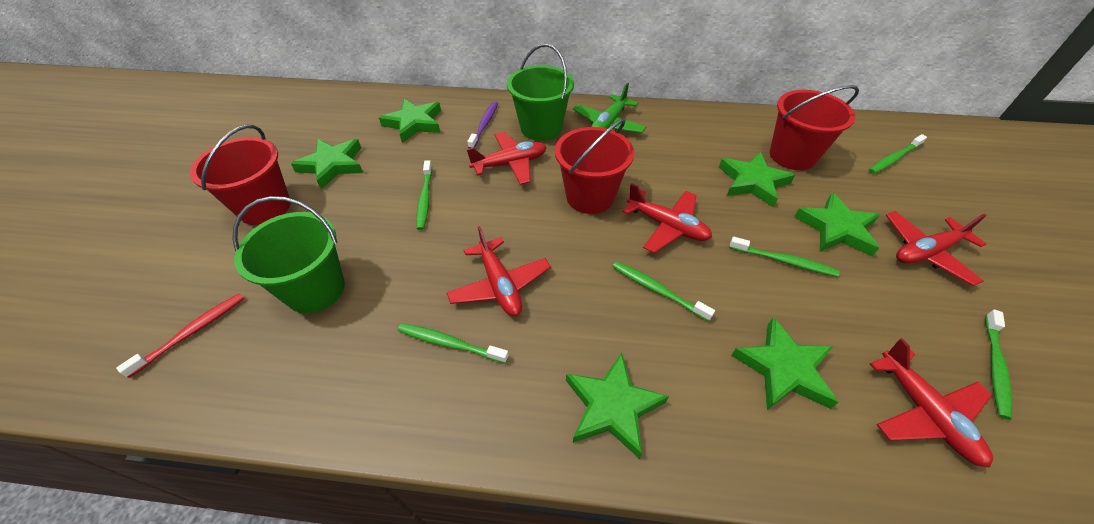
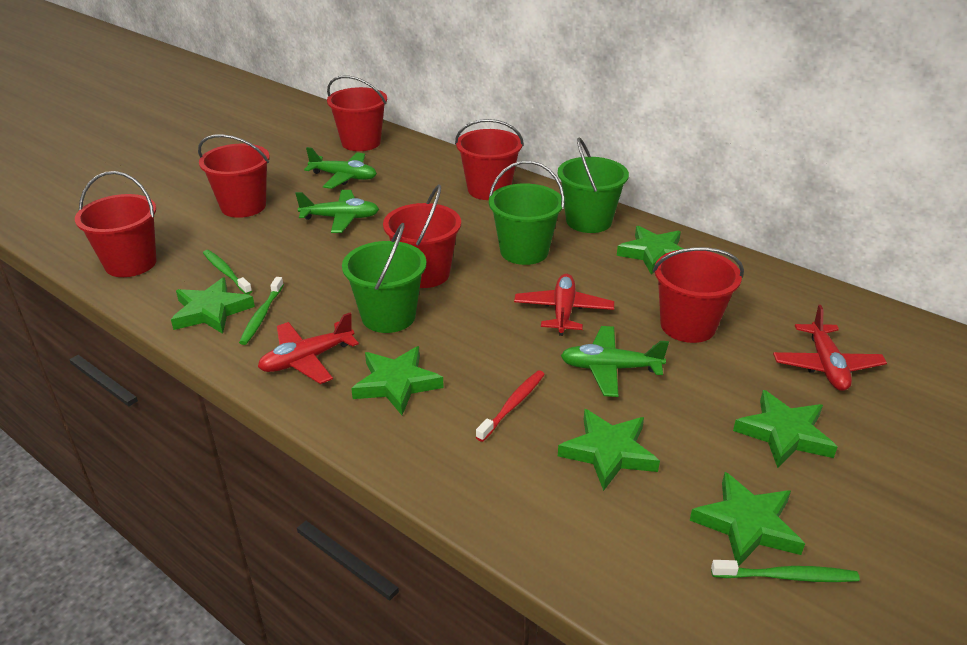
green bucket: 2 -> 3
green plane: 1 -> 3
green toothbrush: 6 -> 3
purple toothbrush: 1 -> 0
red bucket: 3 -> 6
red plane: 5 -> 3

